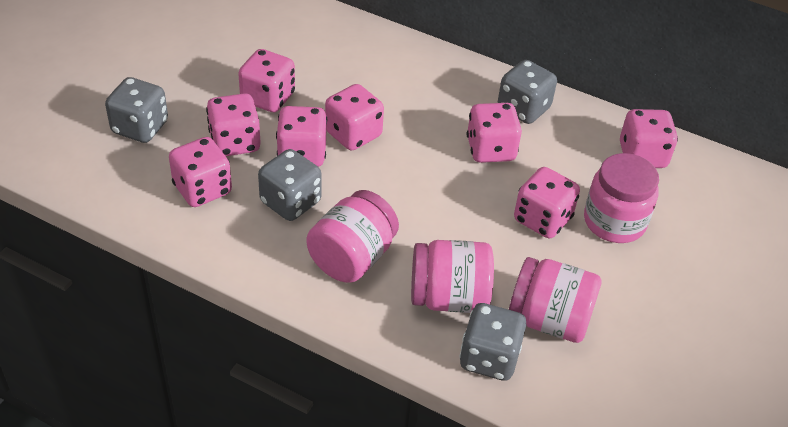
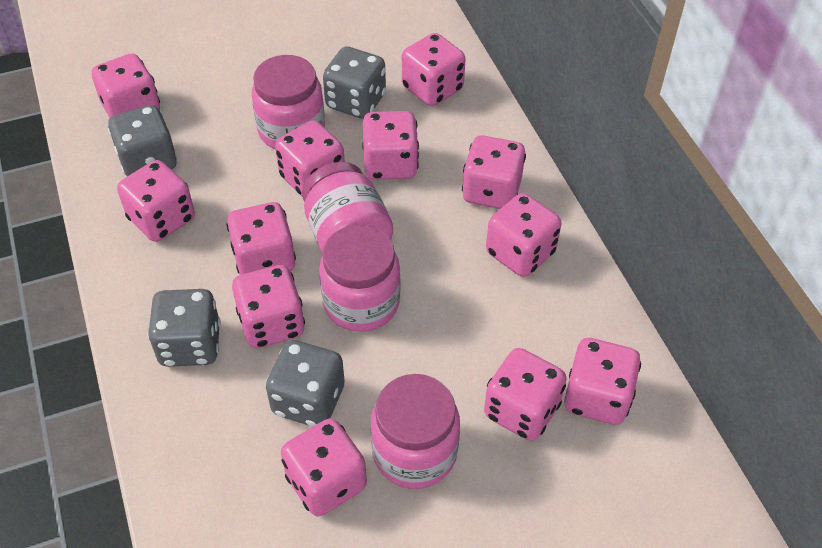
pink dice: 8 -> 12

